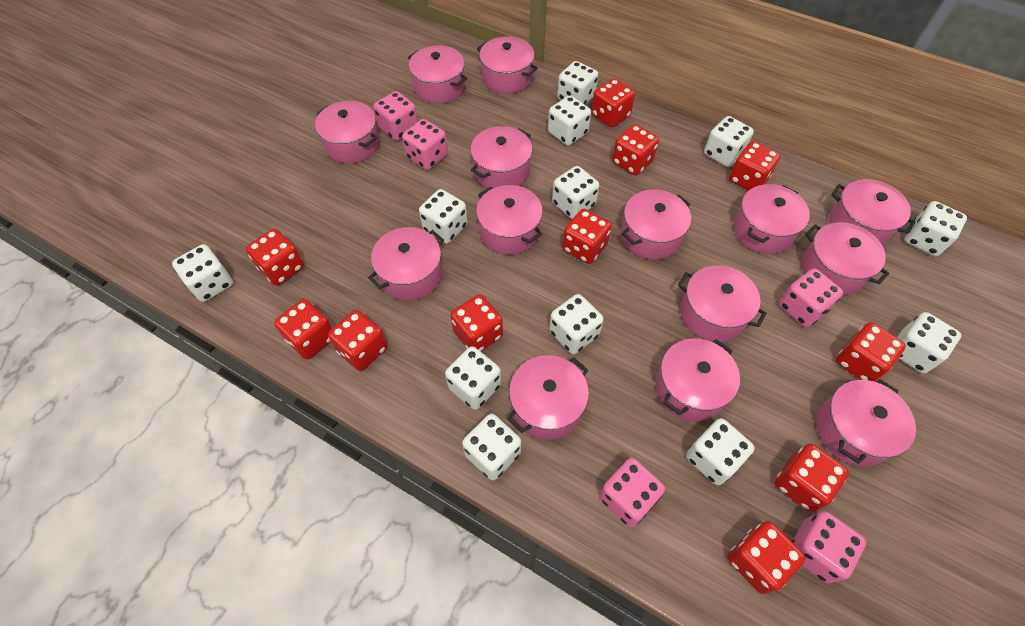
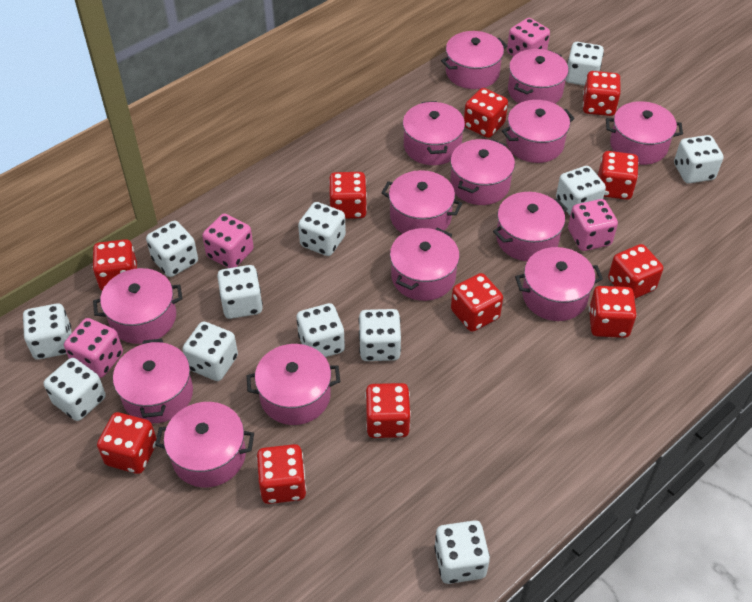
pink dice: 5 -> 4

